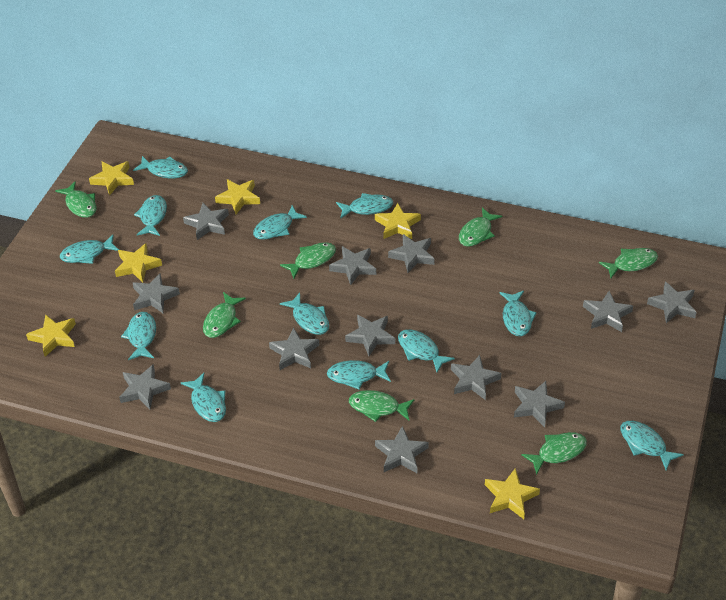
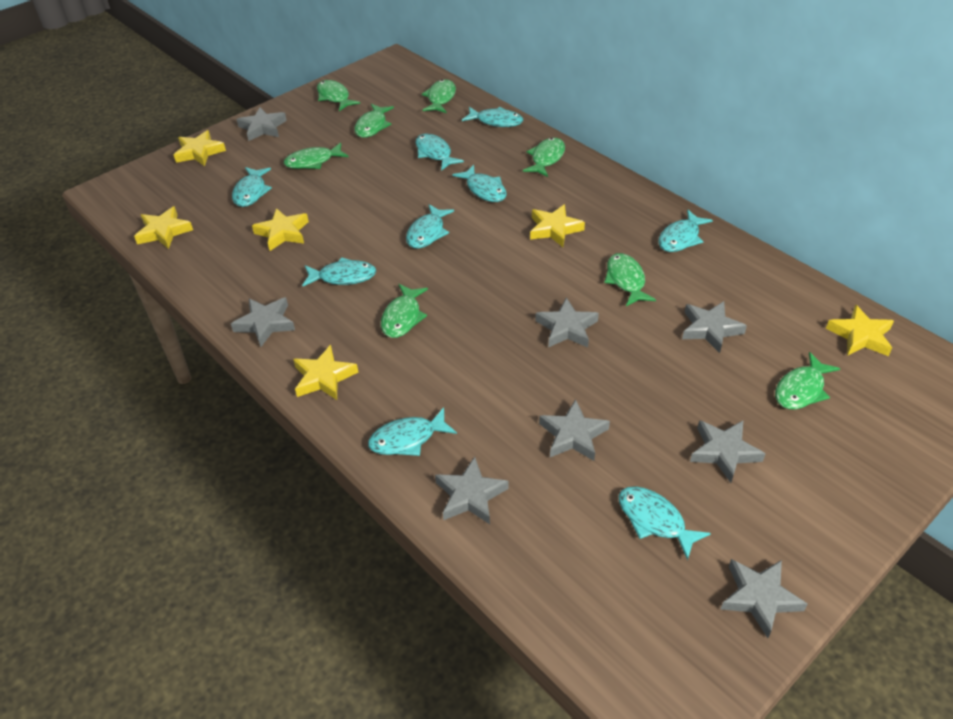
green fish: 7 -> 8
grey star: 12 -> 8
turquoise fish: 12 -> 9

